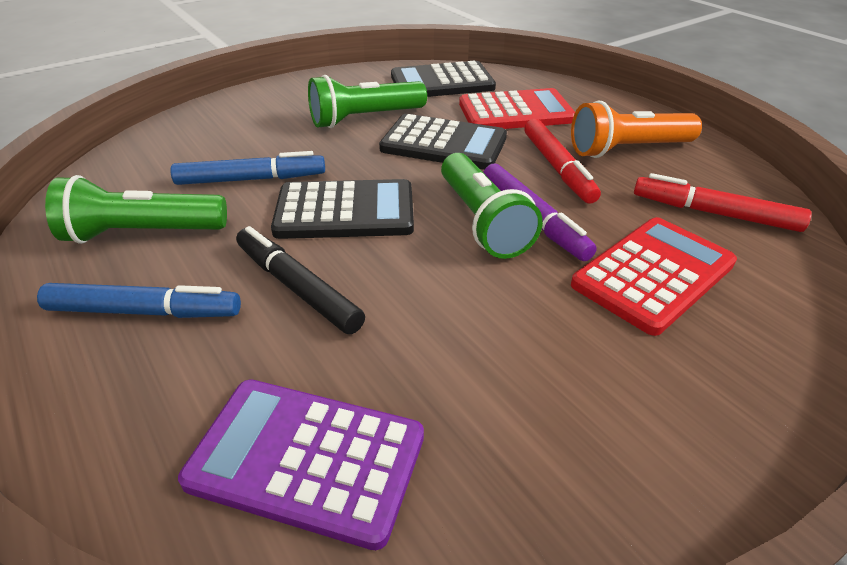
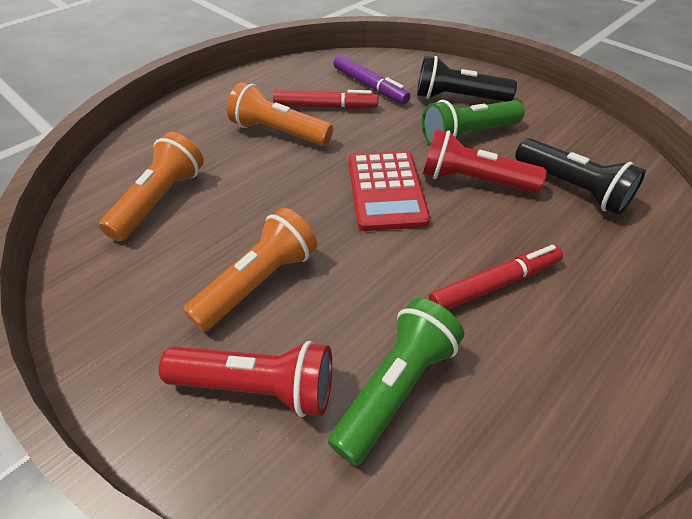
black calculator: 3 -> 0
black flashlight: 0 -> 2
black marker: 1 -> 0
blue marker: 2 -> 0
green flashlight: 3 -> 2
orange flashlight: 1 -> 3
purple calculator: 1 -> 0
red calculator: 2 -> 1
red flashlight: 0 -> 2

